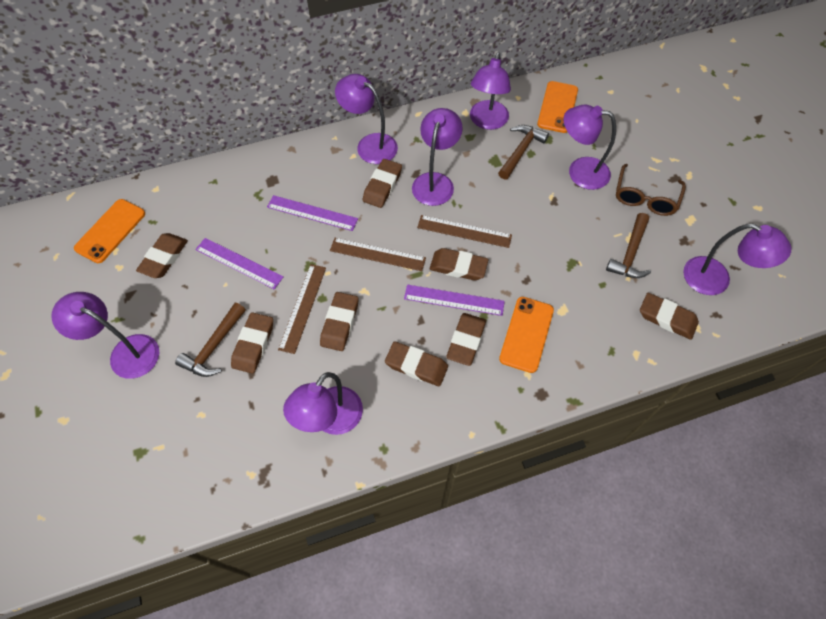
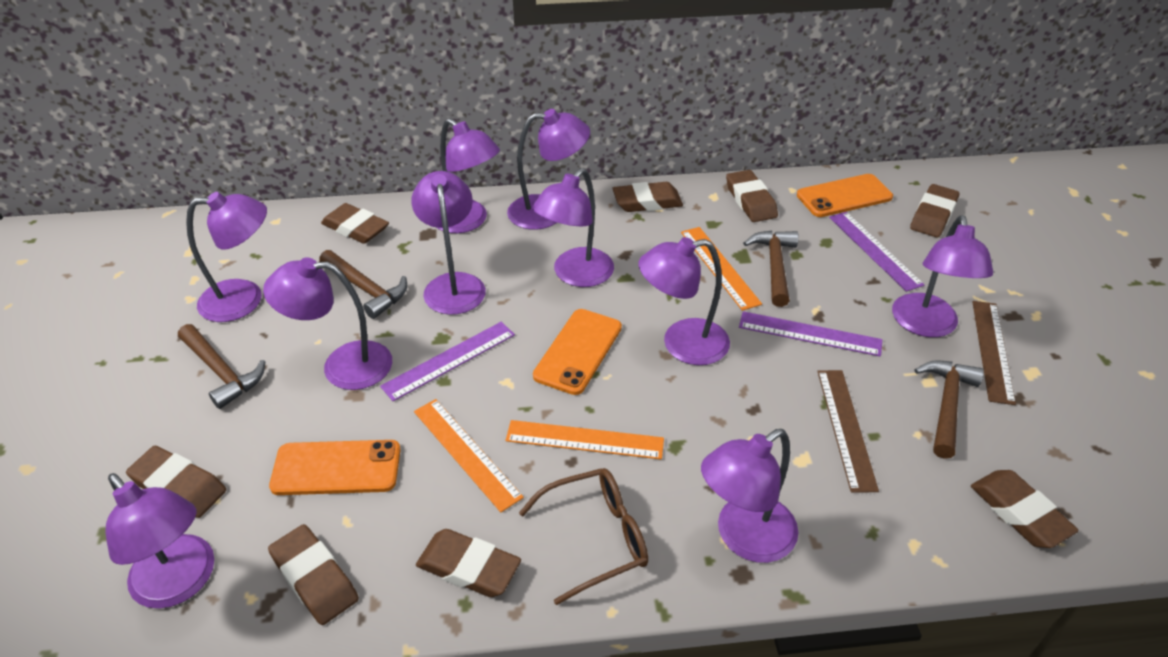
brown hammer: 3 -> 4
brown ruler: 3 -> 2
orange ruler: 0 -> 3
purple lamp: 7 -> 10

